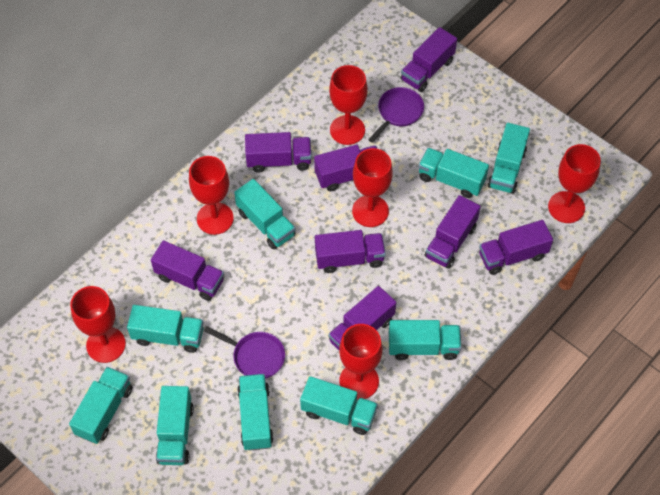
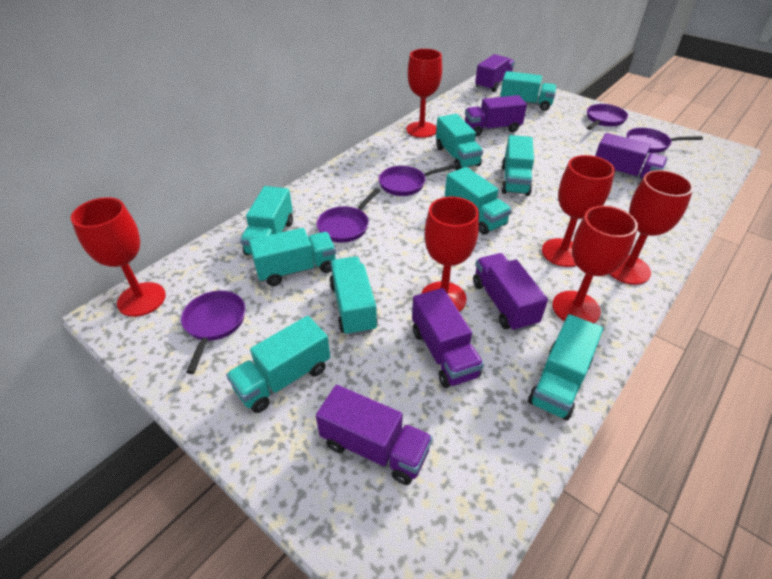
purple pan: 2 -> 5
purple truck: 8 -> 6

